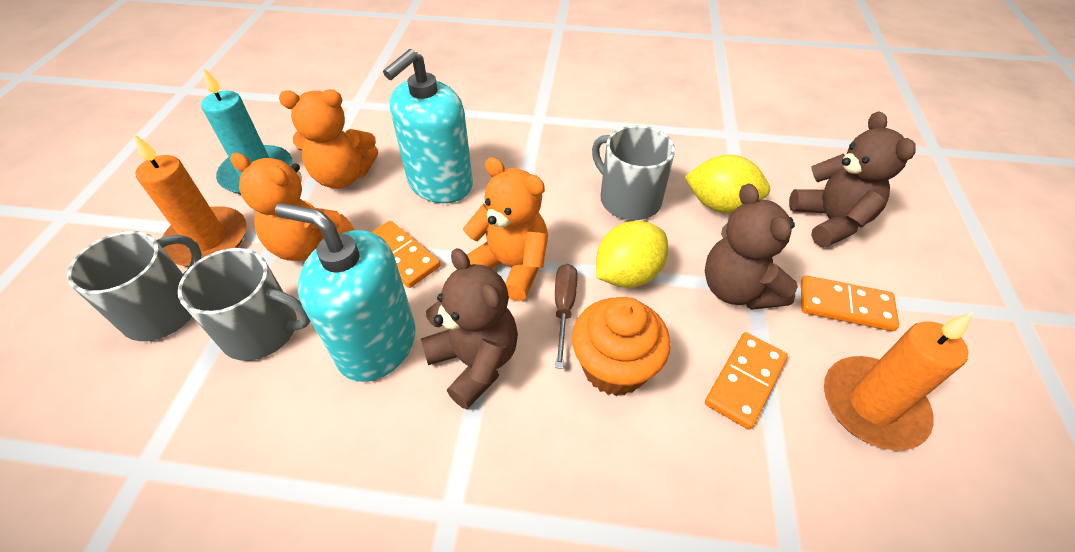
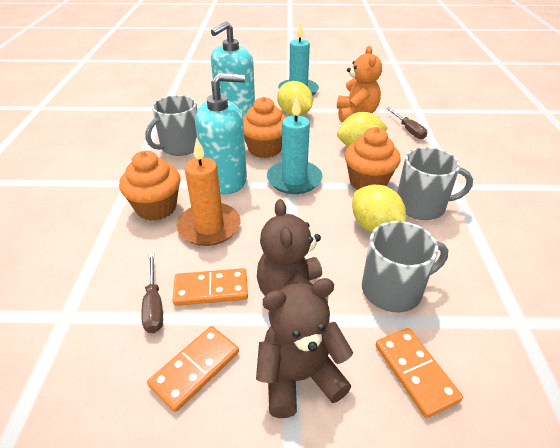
brown screwdriver: 1 -> 2
brown teddy bear: 3 -> 2
orange candle: 2 -> 1
orange cupcake: 1 -> 3
orange teddy bear: 3 -> 1
turquoise candle: 1 -> 2
yellow lemon: 2 -> 3

